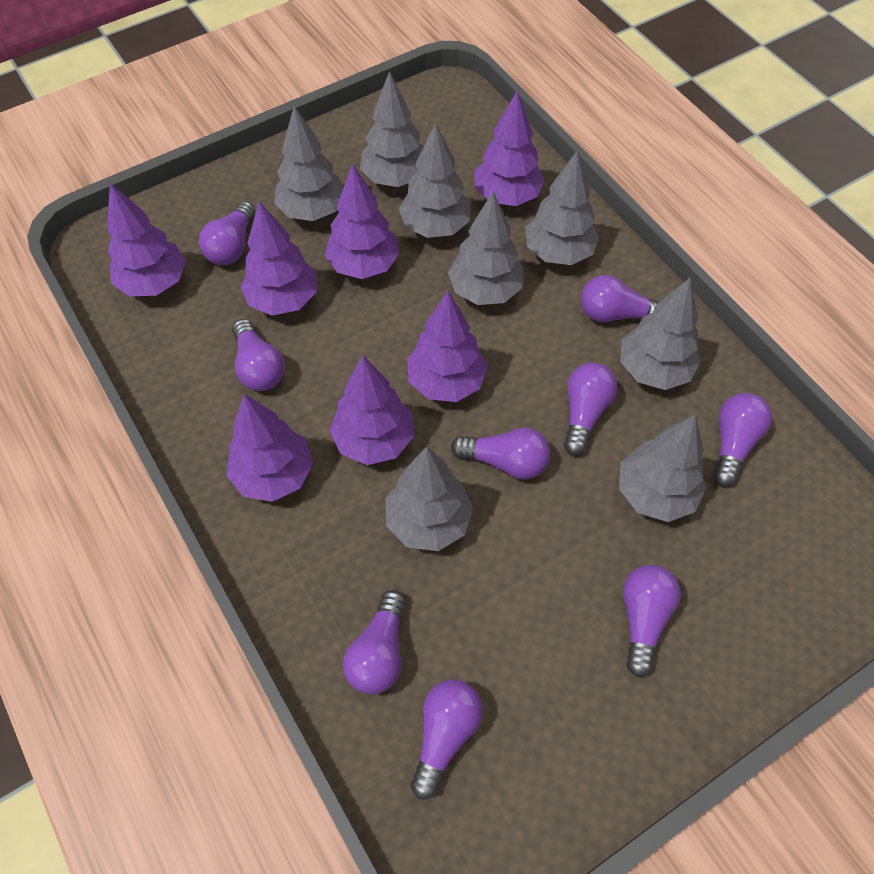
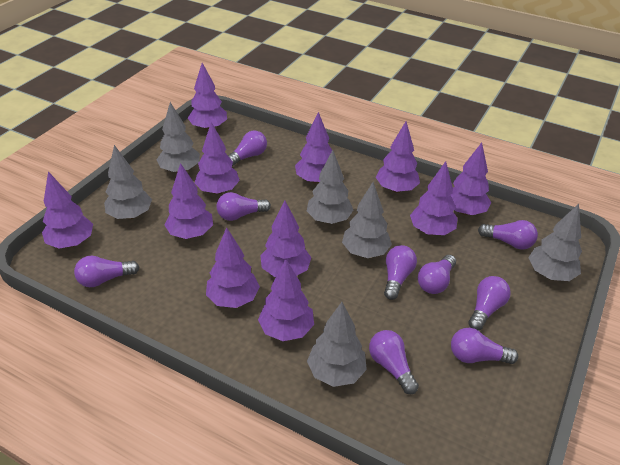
grey tree: 8 -> 6
purple tree: 7 -> 11

